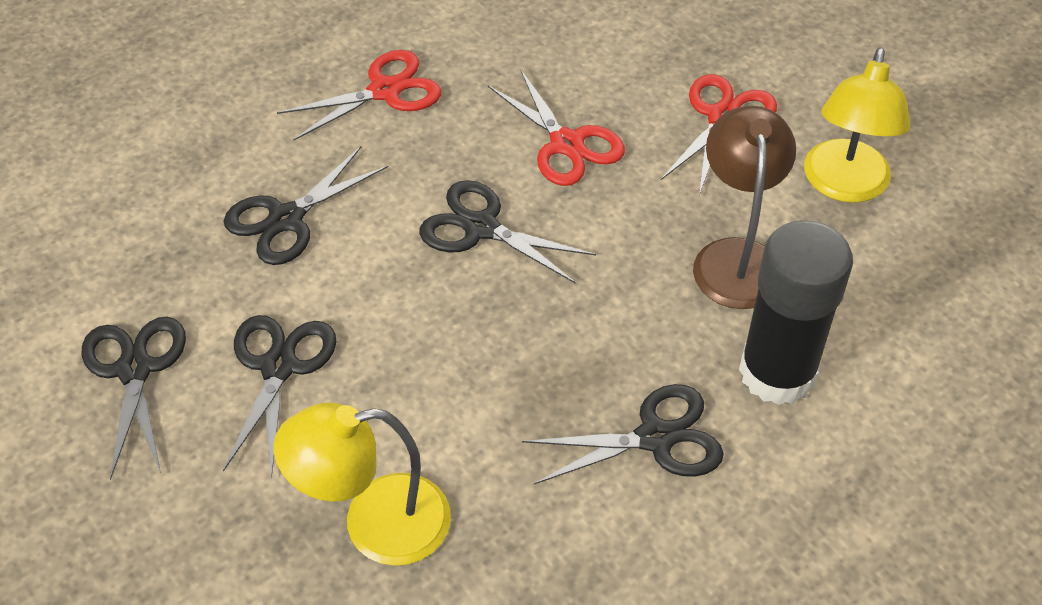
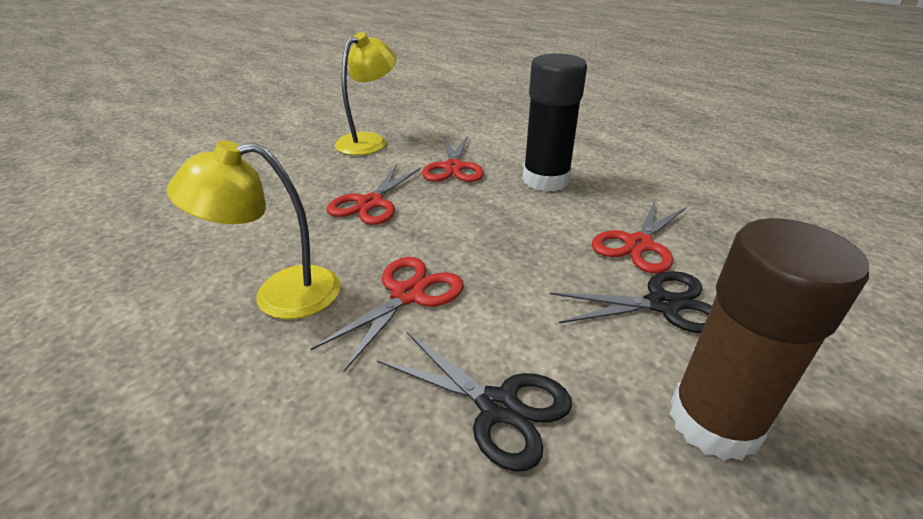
black scissors: 5 -> 2
brown glue stick: 0 -> 1
brown lamp: 1 -> 0
red scissors: 3 -> 4

